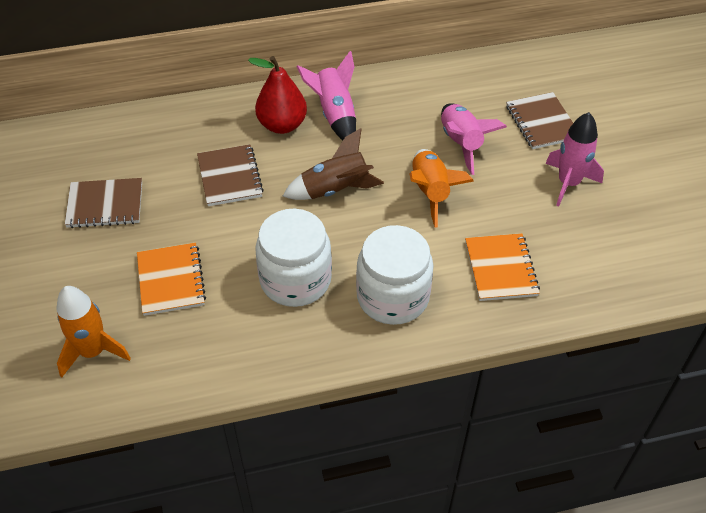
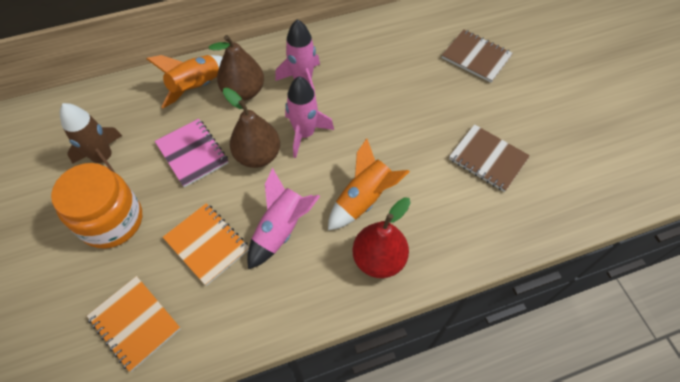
brown notebook: 3 -> 2
brown pear: 0 -> 2
orange jar: 0 -> 1
pink notebook: 0 -> 1
white jar: 2 -> 0

